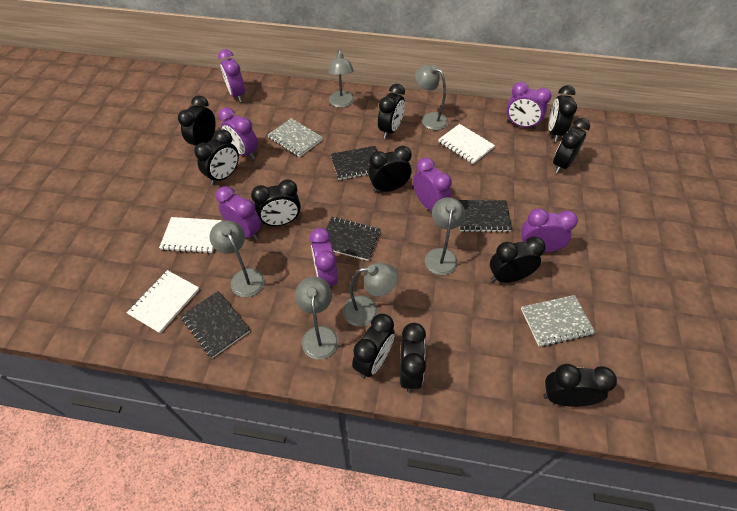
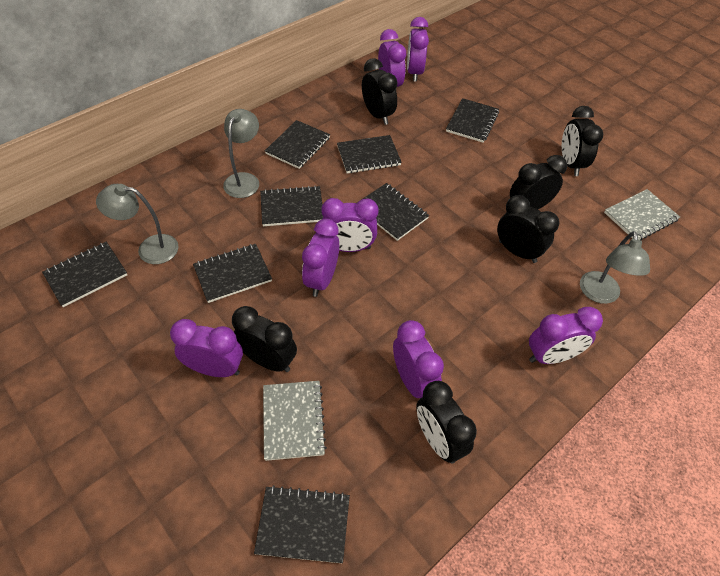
black clock: 11 -> 6
black notebook: 4 -> 8
grey lamp: 6 -> 3
white notebook: 3 -> 0

